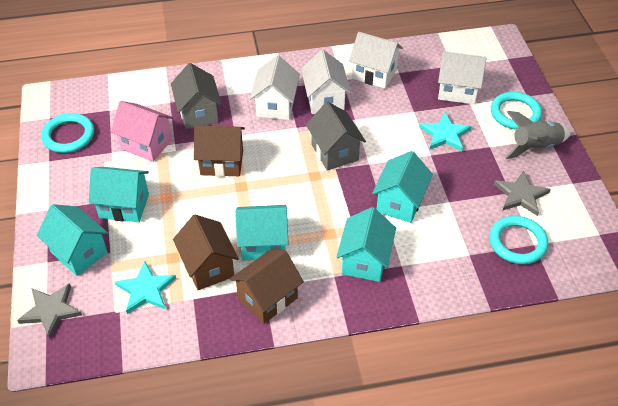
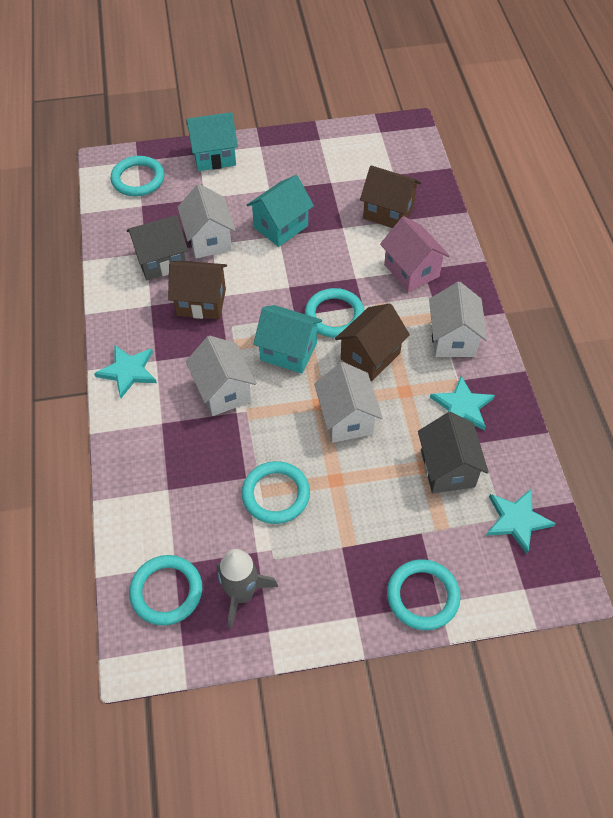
grey star: 2 -> 0
turquoise house: 5 -> 3
turquoise ring: 3 -> 5
turquoise star: 2 -> 3

